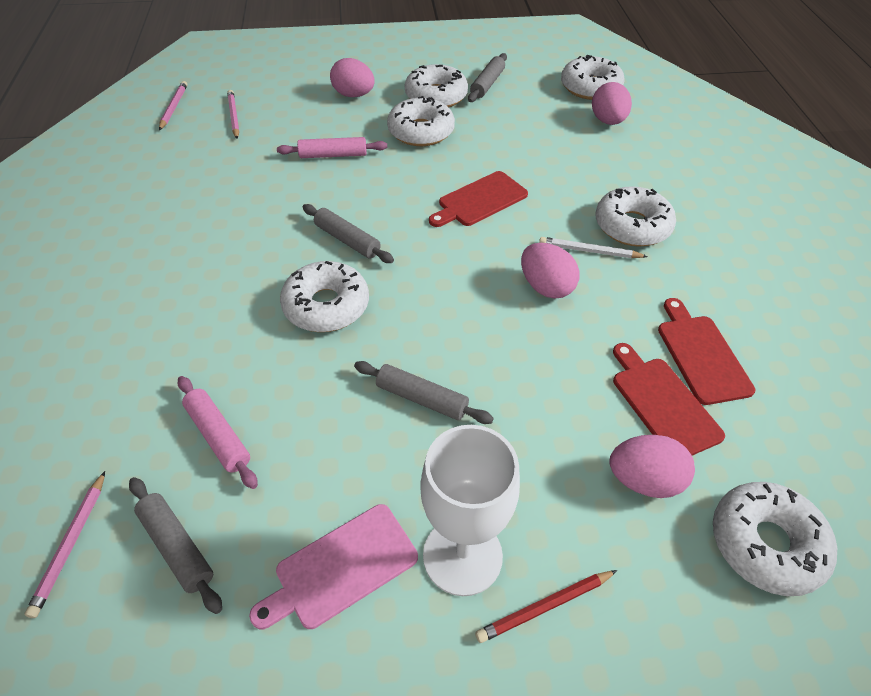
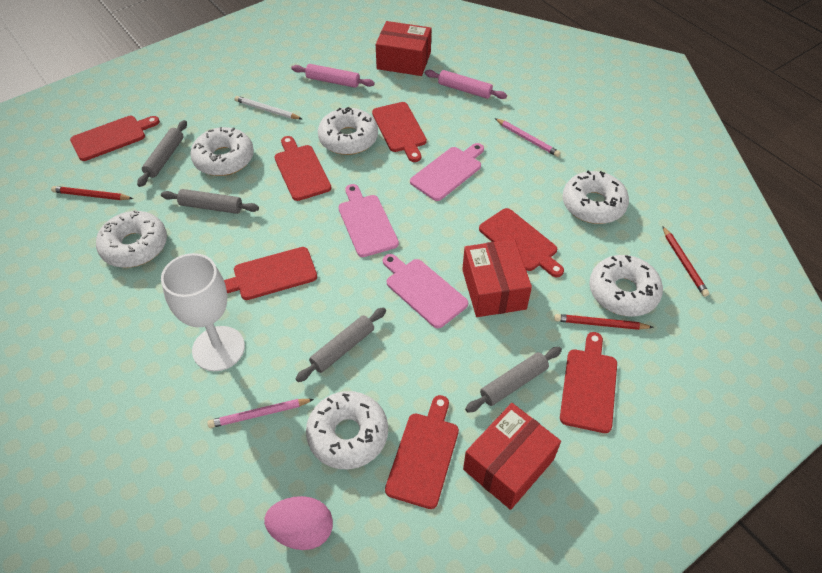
pink cutting board: 1 -> 3
pink egg: 4 -> 1
pink pencil: 3 -> 2
red box: 0 -> 3
red cutting board: 3 -> 7
red pencil: 1 -> 3

